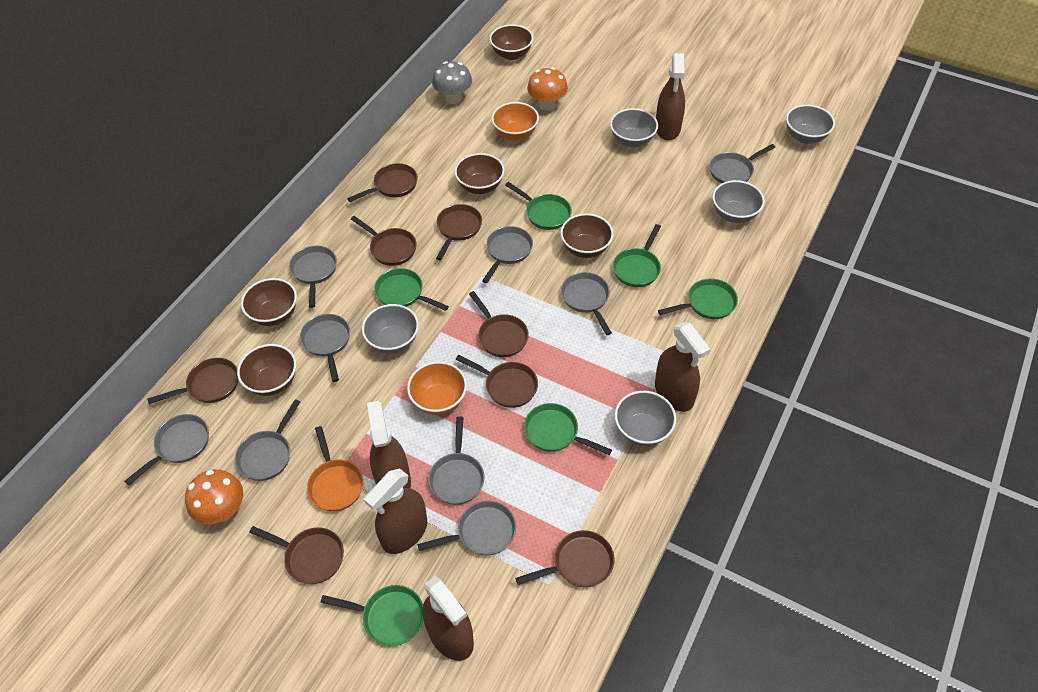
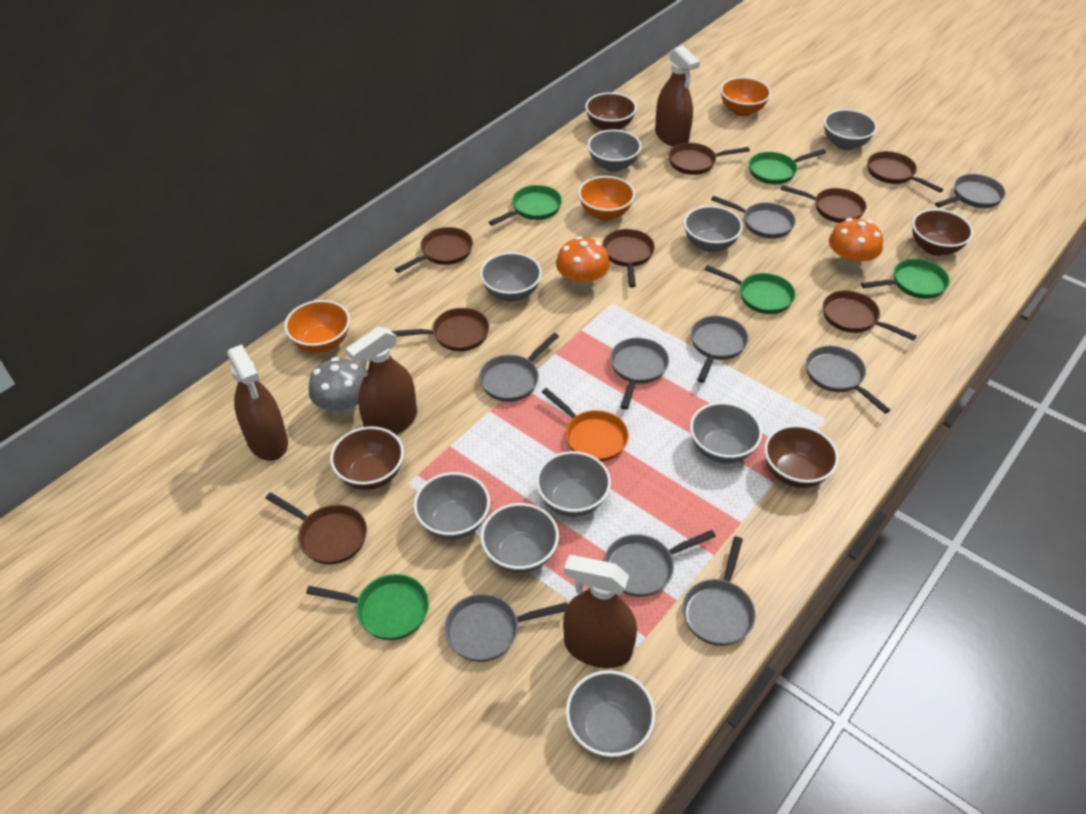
brown bowl: 5 -> 4
brown spray bottle: 5 -> 4
green pan: 6 -> 5
grey bowl: 5 -> 9
orange bowl: 2 -> 3

